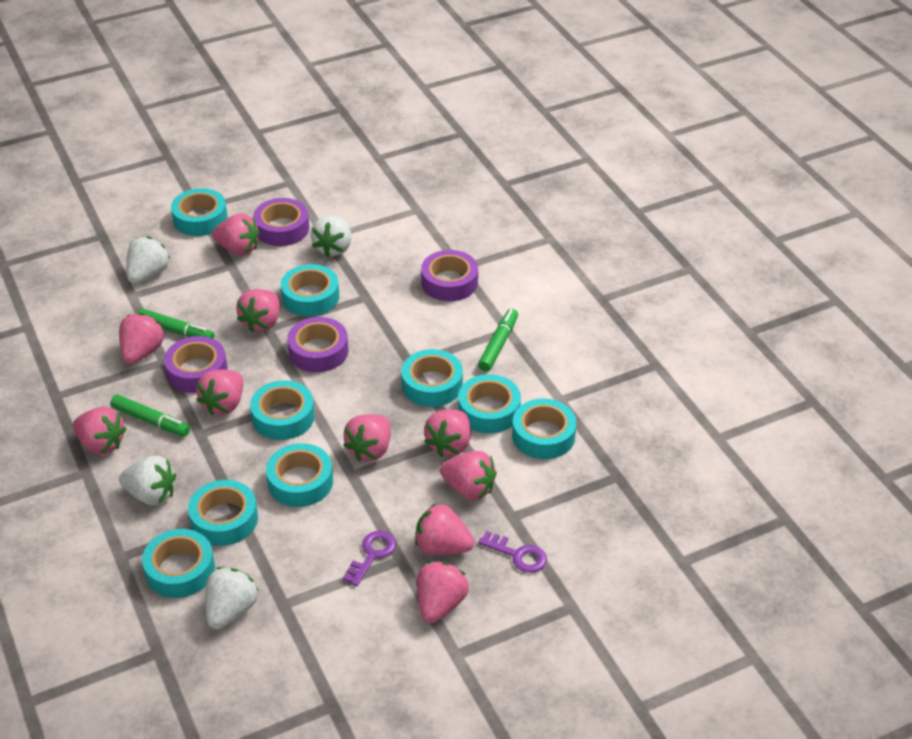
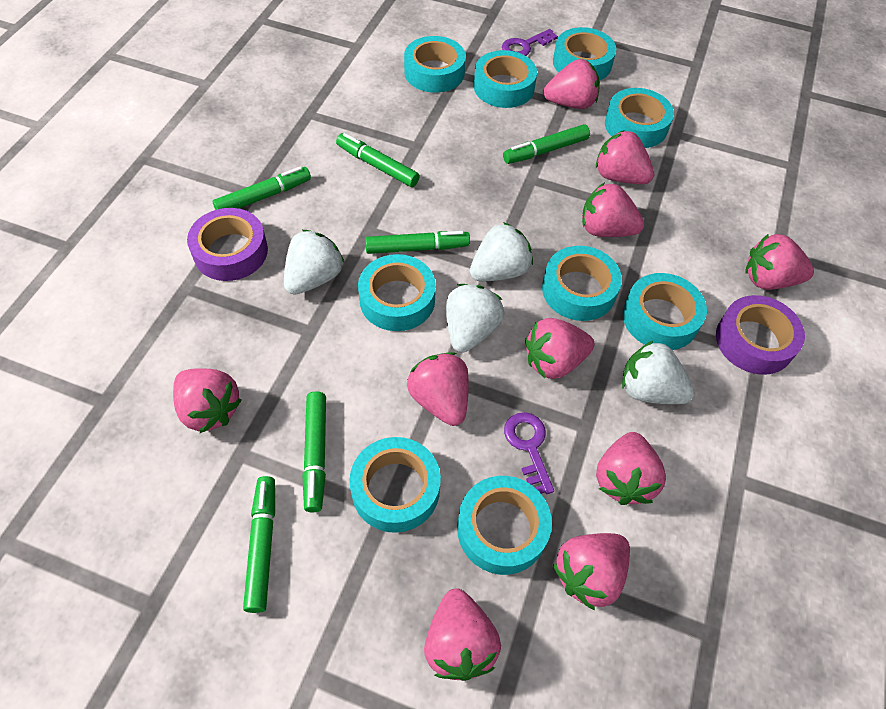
green marker: 3 -> 6
purple tape: 4 -> 2

